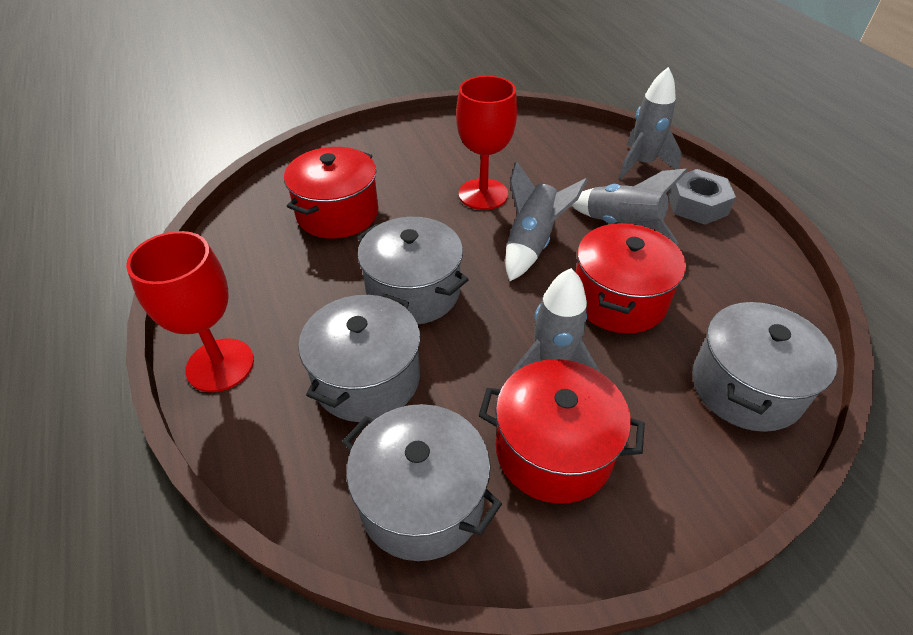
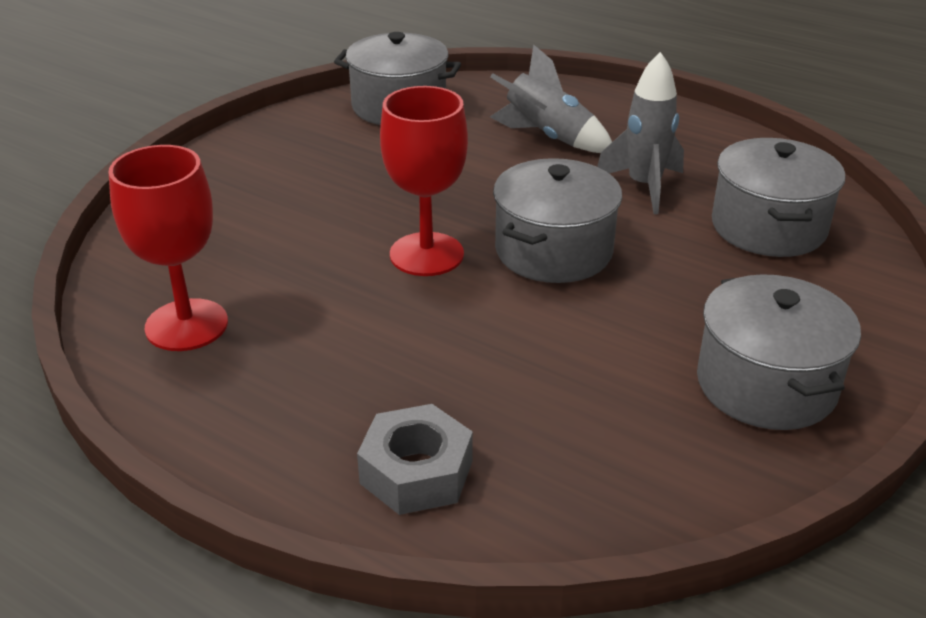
grey rocket: 4 -> 2
red pot: 3 -> 0

